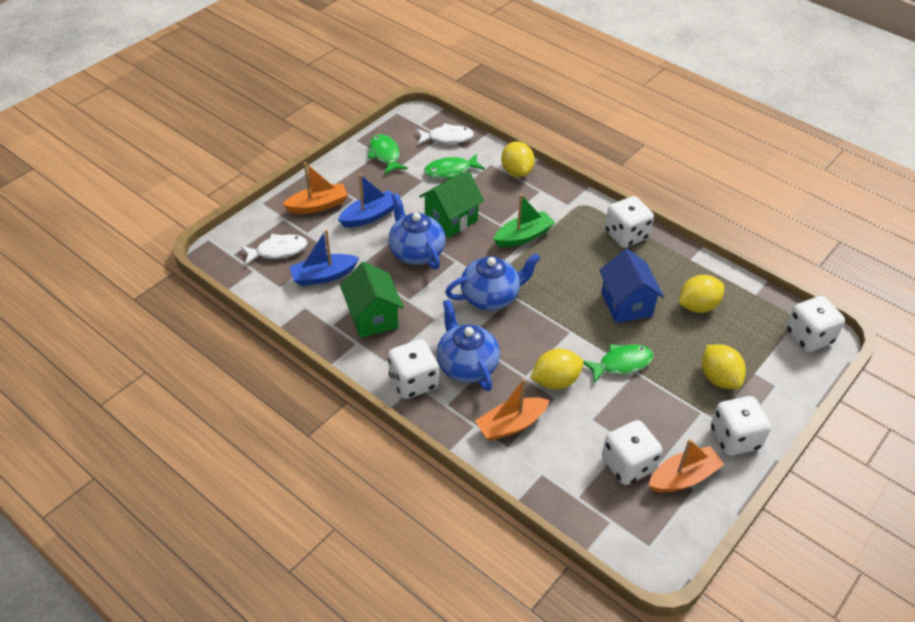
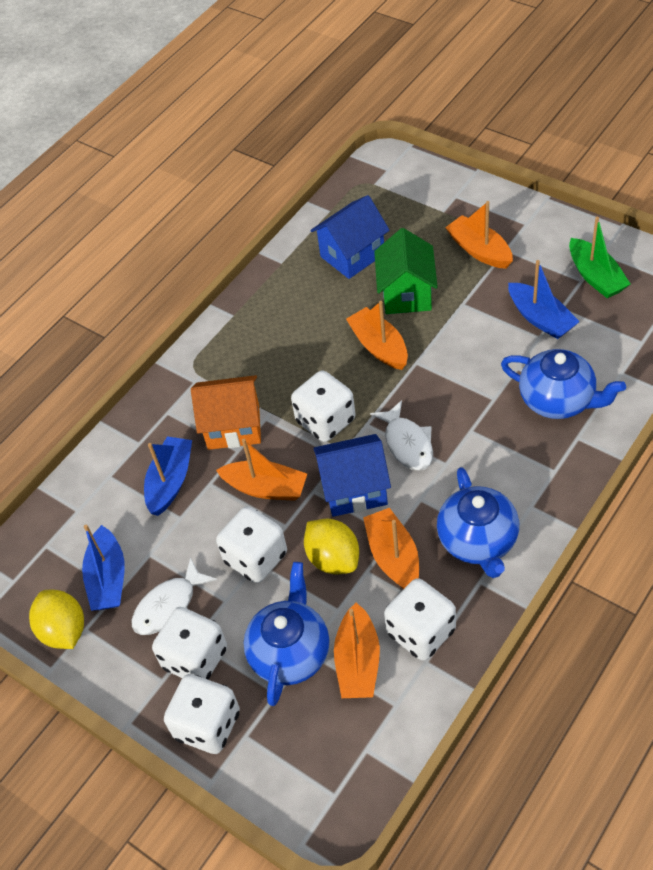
blue boat: 2 -> 3
blue house: 1 -> 2
green fish: 3 -> 0
green house: 2 -> 1
orange boat: 3 -> 5
orange house: 0 -> 1
yellow lemon: 4 -> 2

